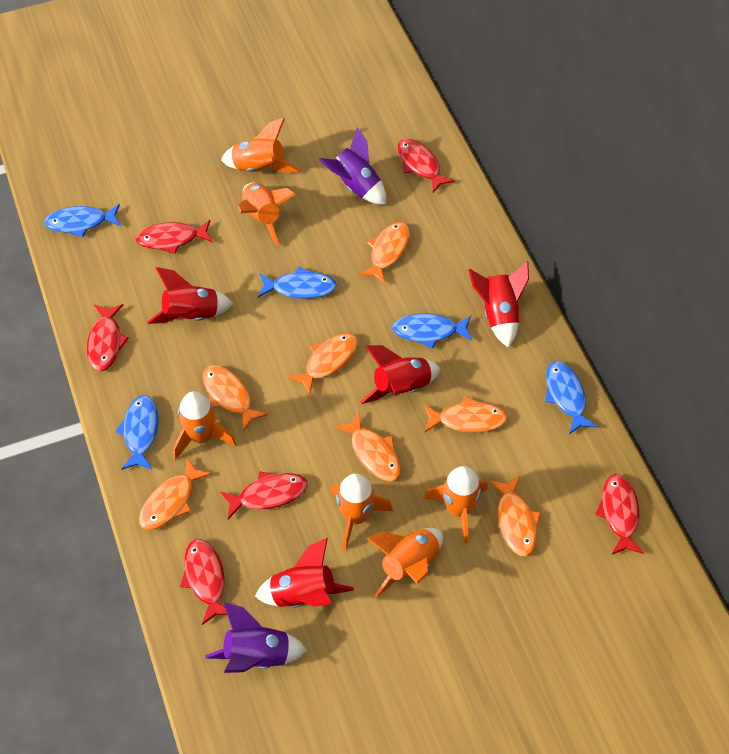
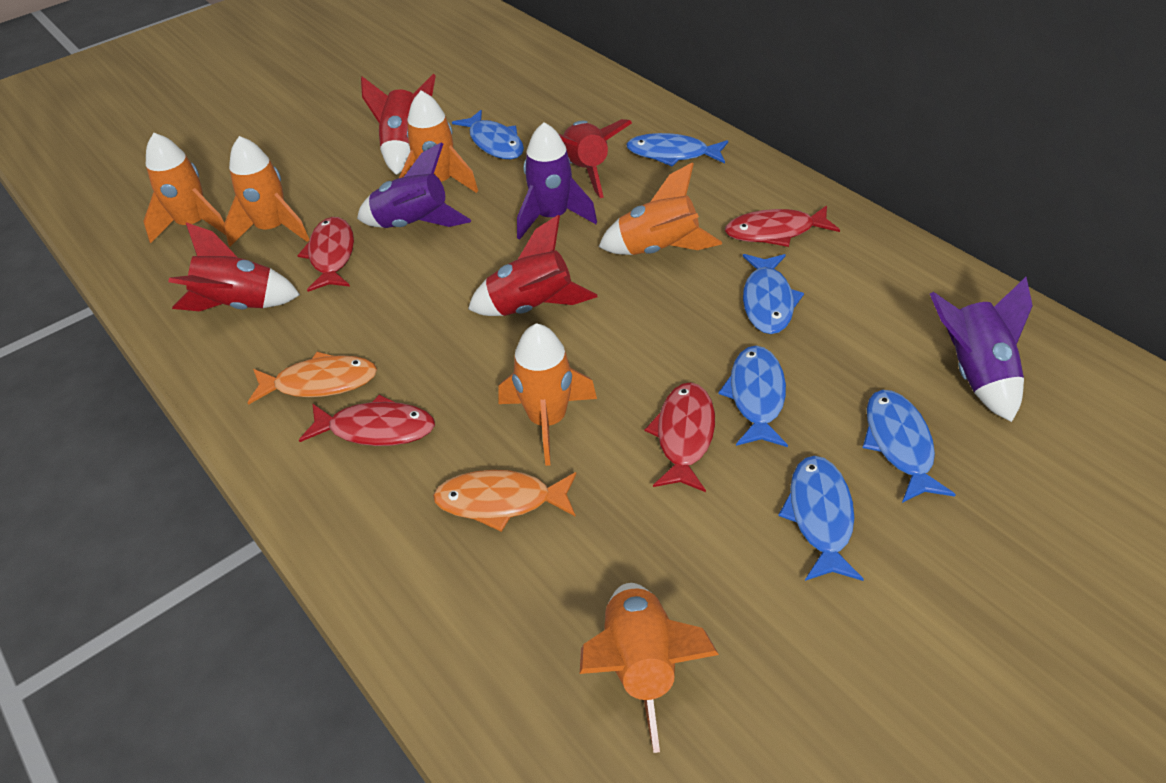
blue fish: 5 -> 6
orange fish: 7 -> 2
purple rocket: 2 -> 3
red fish: 6 -> 4

